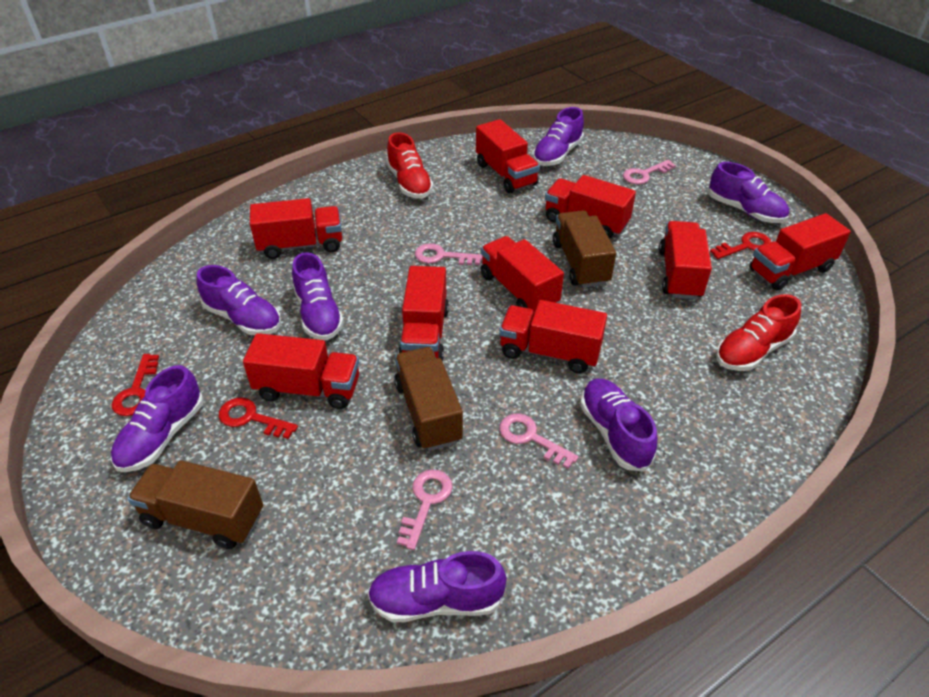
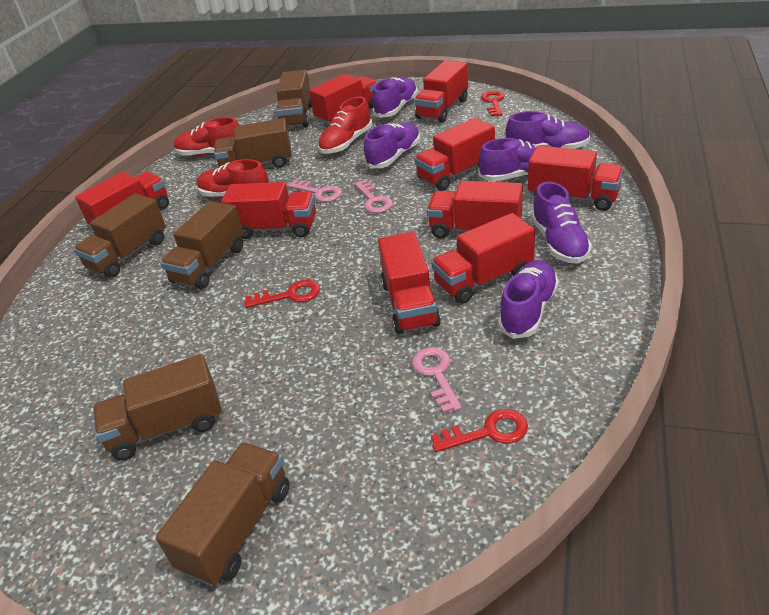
brown truck: 3 -> 6
pink key: 4 -> 3
purple shoe: 7 -> 6
red shoe: 2 -> 3

